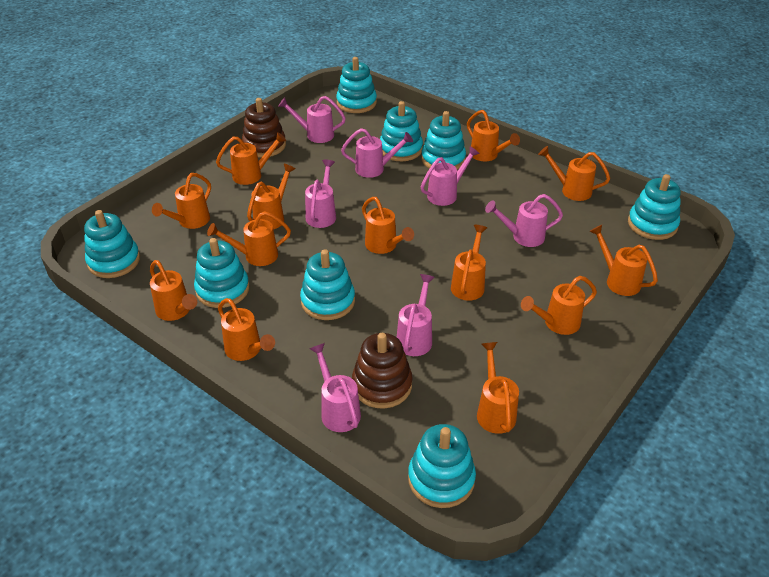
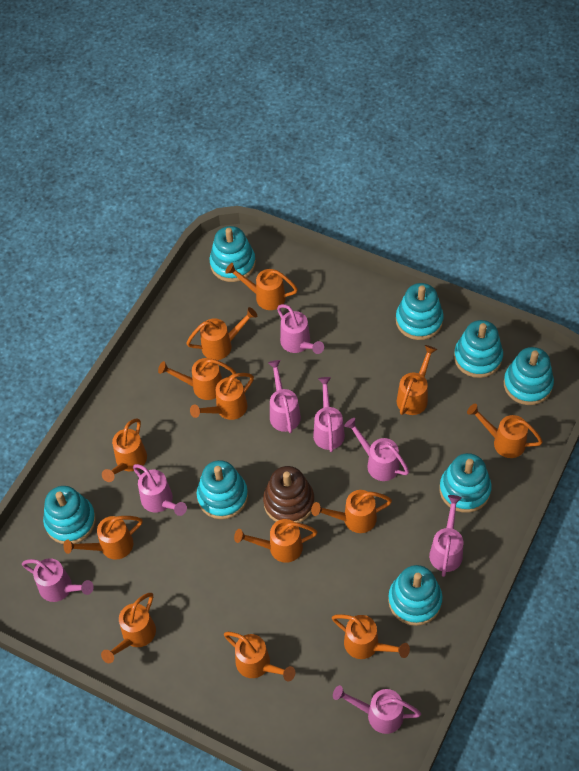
brown stacking toy: 2 -> 1
pink watering can: 7 -> 8

